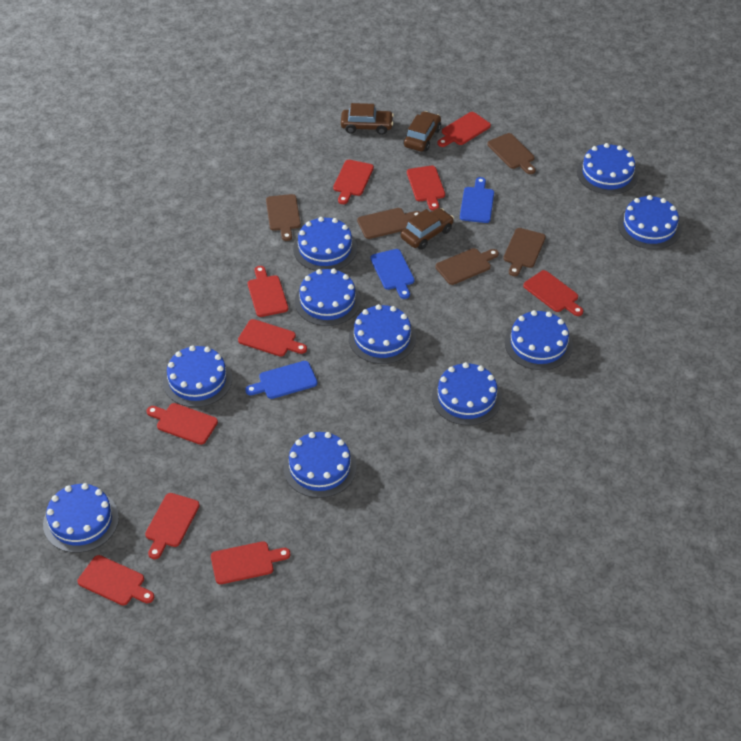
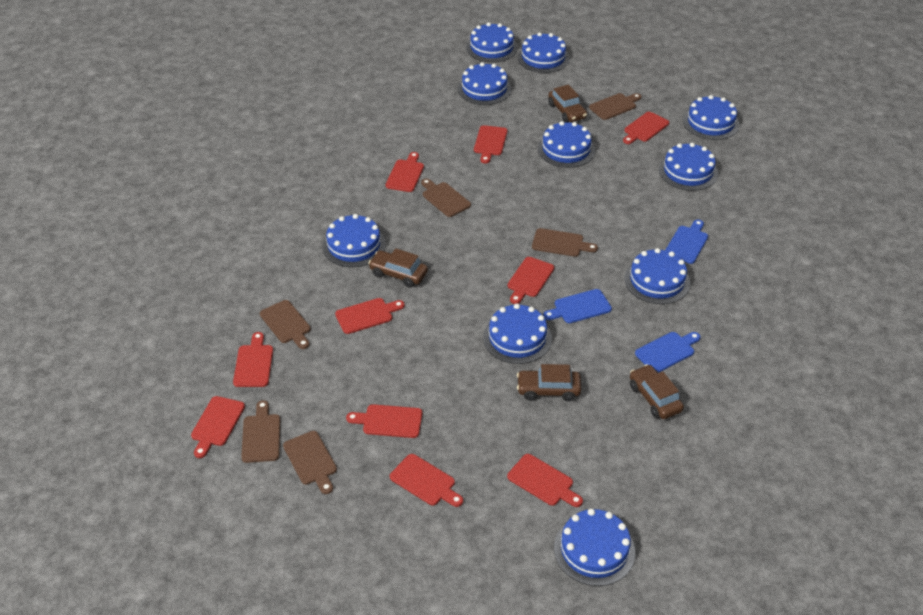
brown car: 3 -> 4
brown cutting board: 5 -> 6

